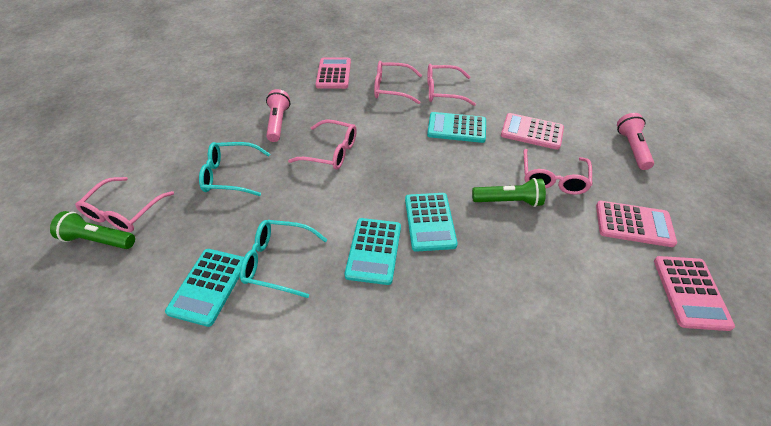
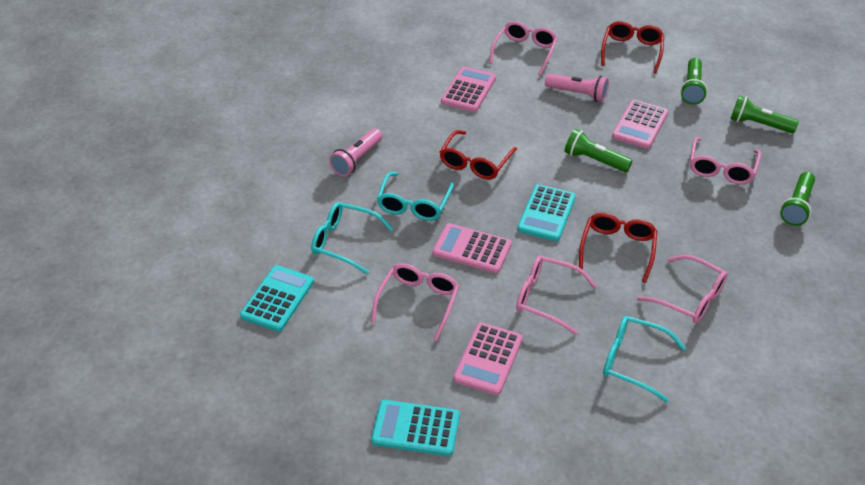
green flashlight: 2 -> 4
red glasses: 0 -> 3
turquoise calculator: 4 -> 3
turquoise glasses: 2 -> 3

